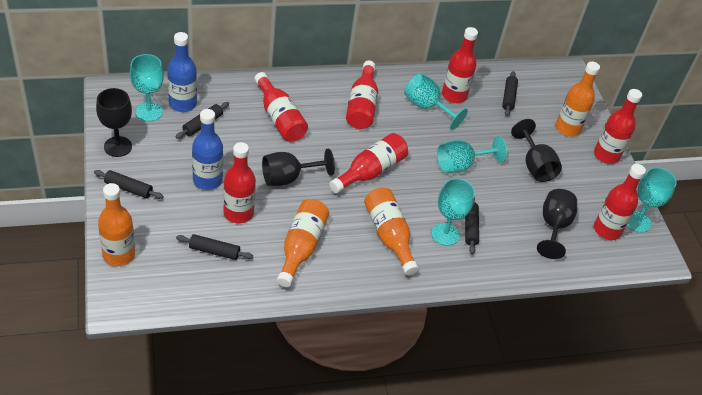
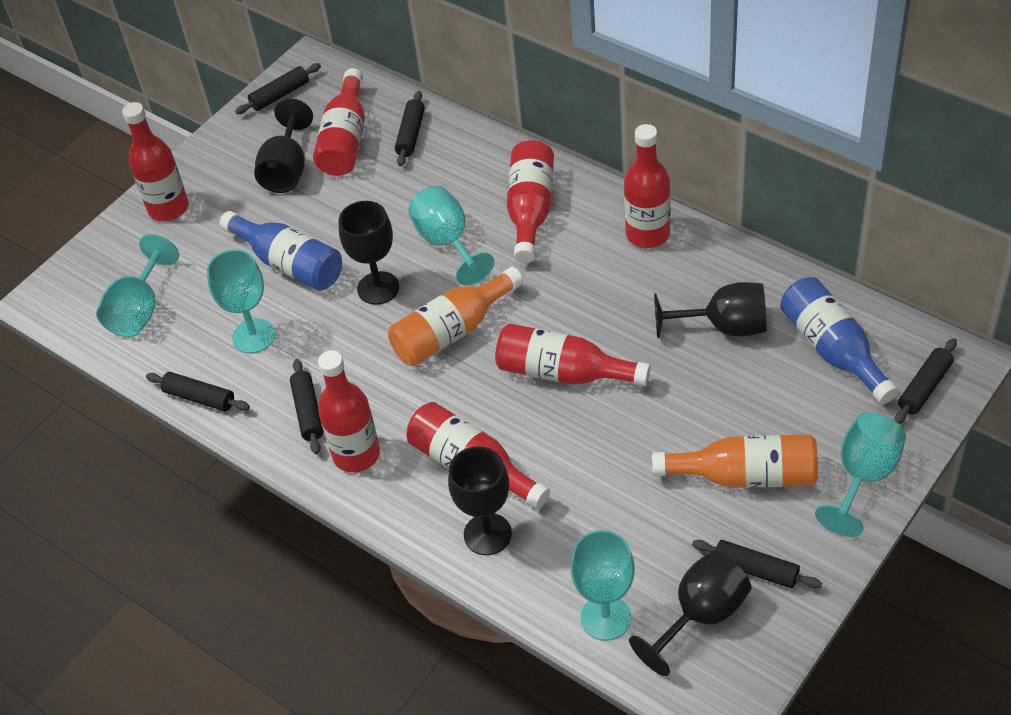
black goblet: 4 -> 5
black rolling pin: 5 -> 6
orange bottle: 4 -> 2

